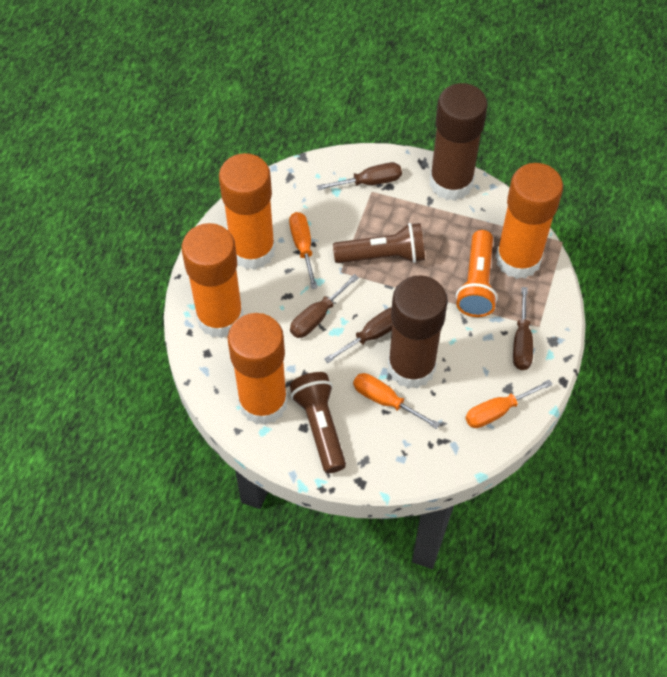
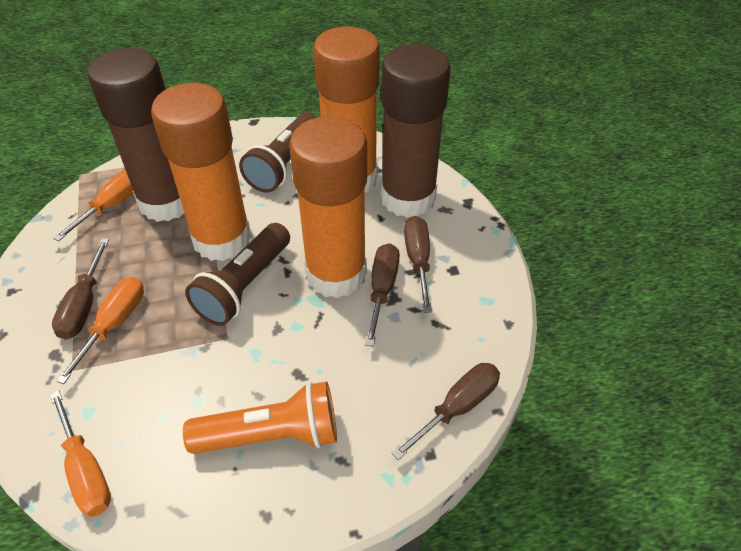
orange glue stick: 4 -> 3

